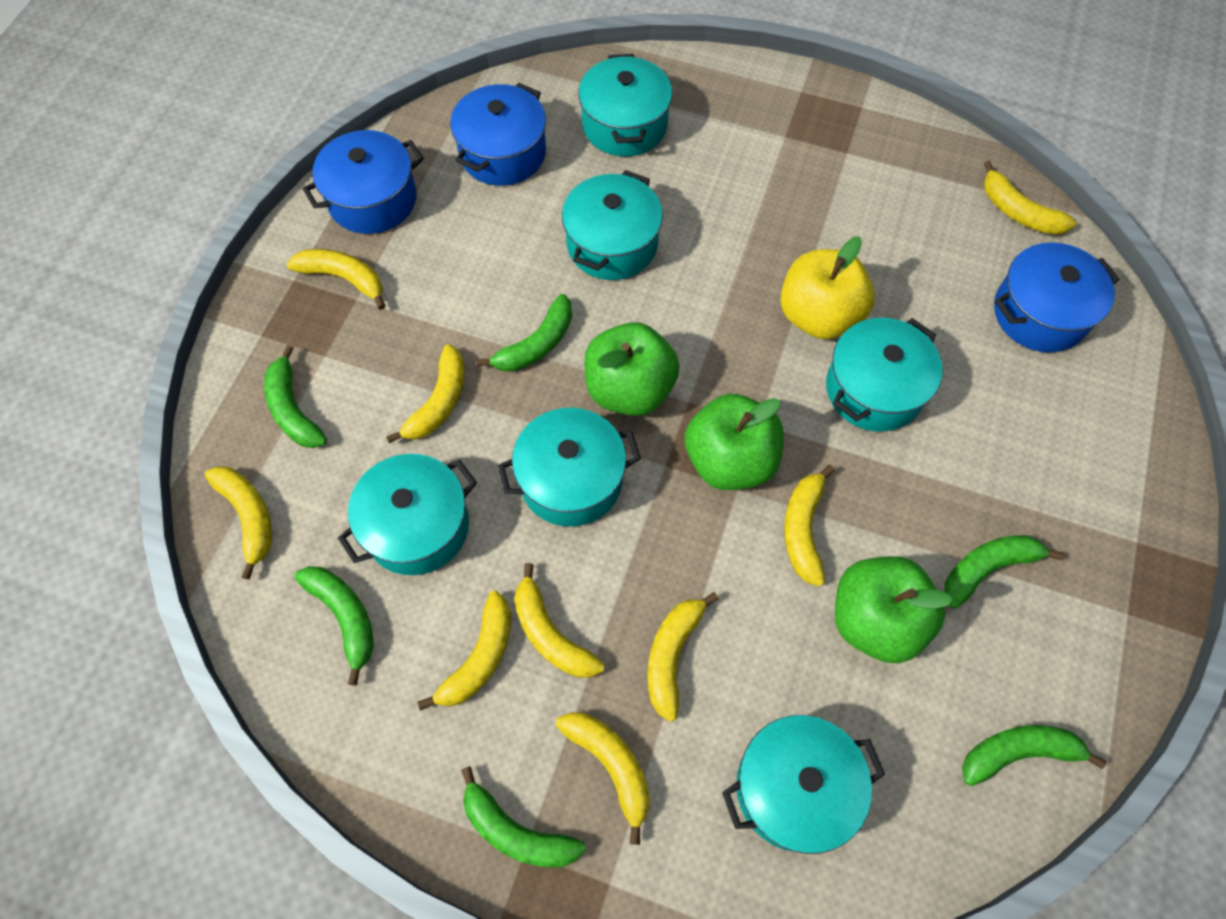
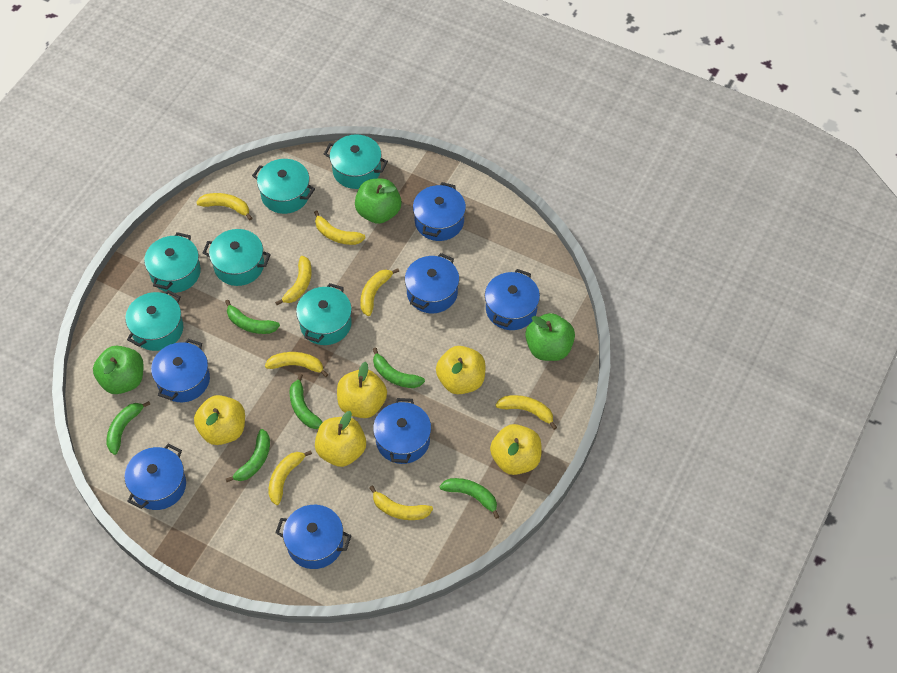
blue pot: 3 -> 7
yellow apple: 1 -> 5
yellow banana: 9 -> 8

